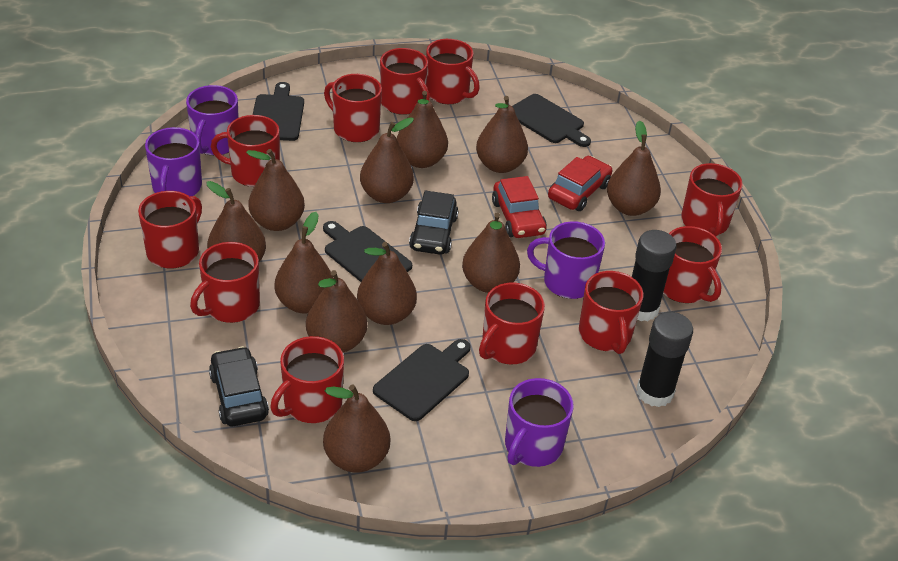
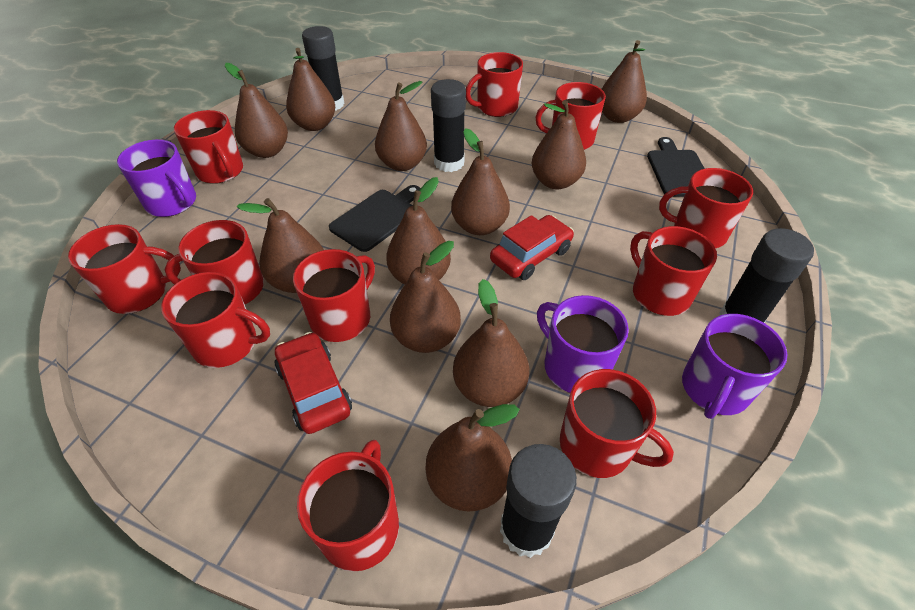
black car: 2 -> 0
black cutting board: 4 -> 2
black glue stick: 2 -> 4
purple mug: 4 -> 3

